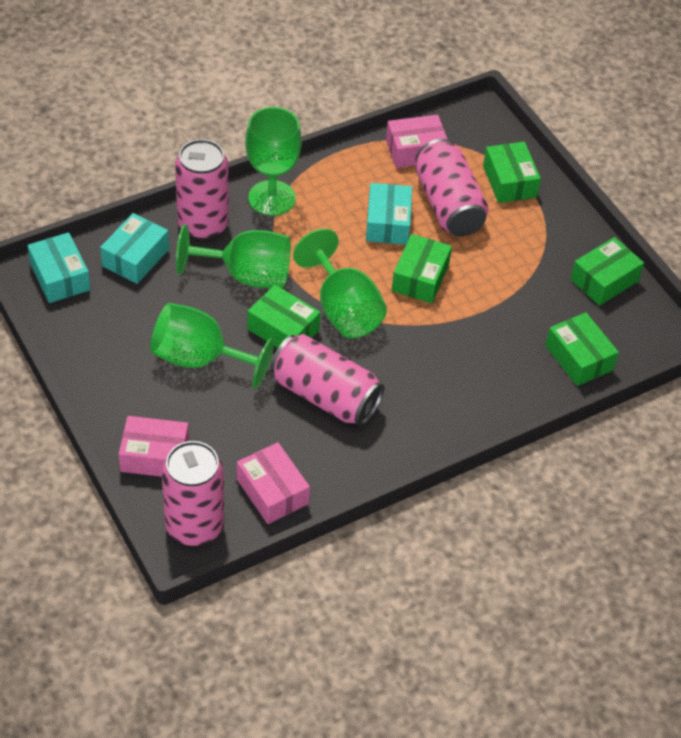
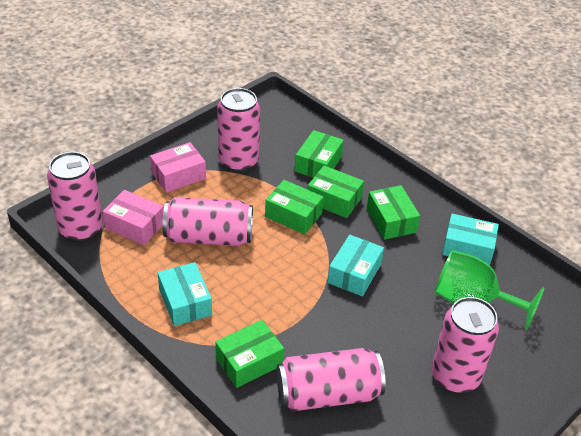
green goblet: 4 -> 1
pink box: 3 -> 2
pink can: 4 -> 5

